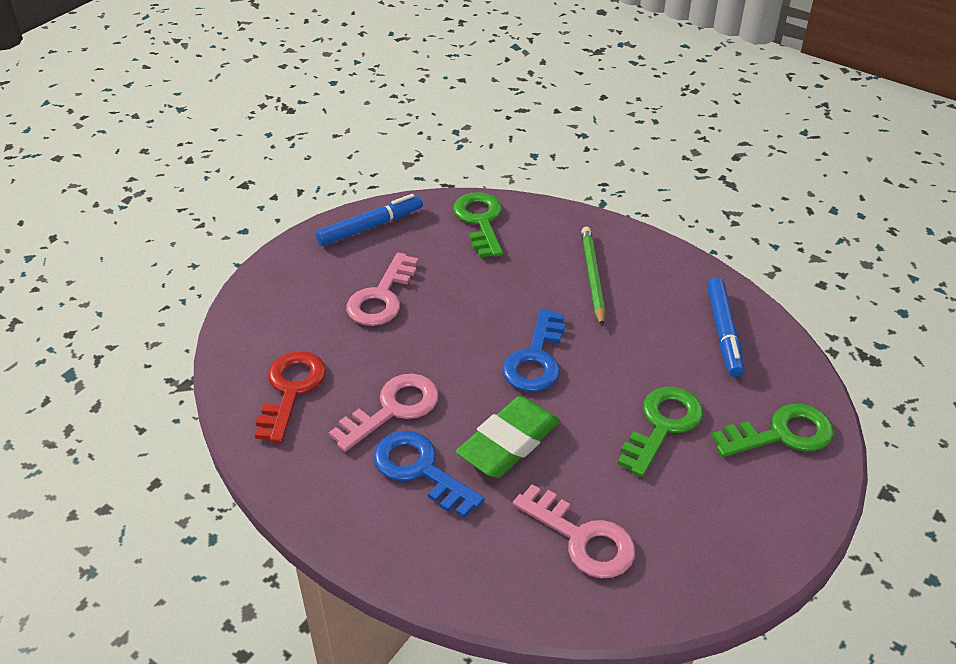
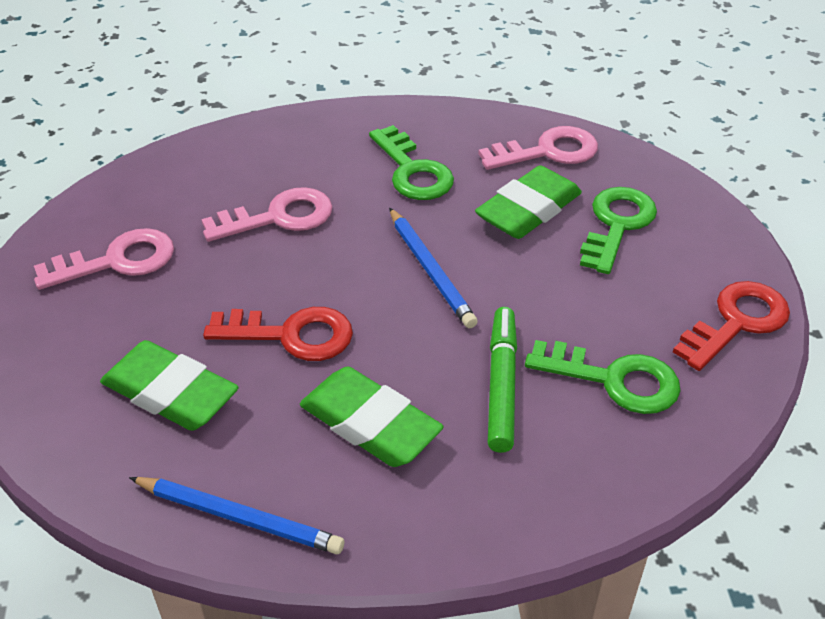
blue key: 2 -> 0
blue marker: 2 -> 0
blue pencil: 0 -> 2
green eraser: 1 -> 3
green marker: 0 -> 1
green pencil: 1 -> 0
red key: 1 -> 2

